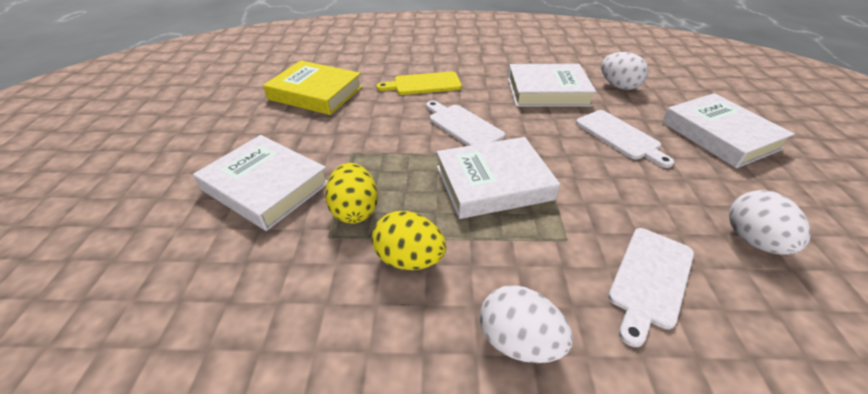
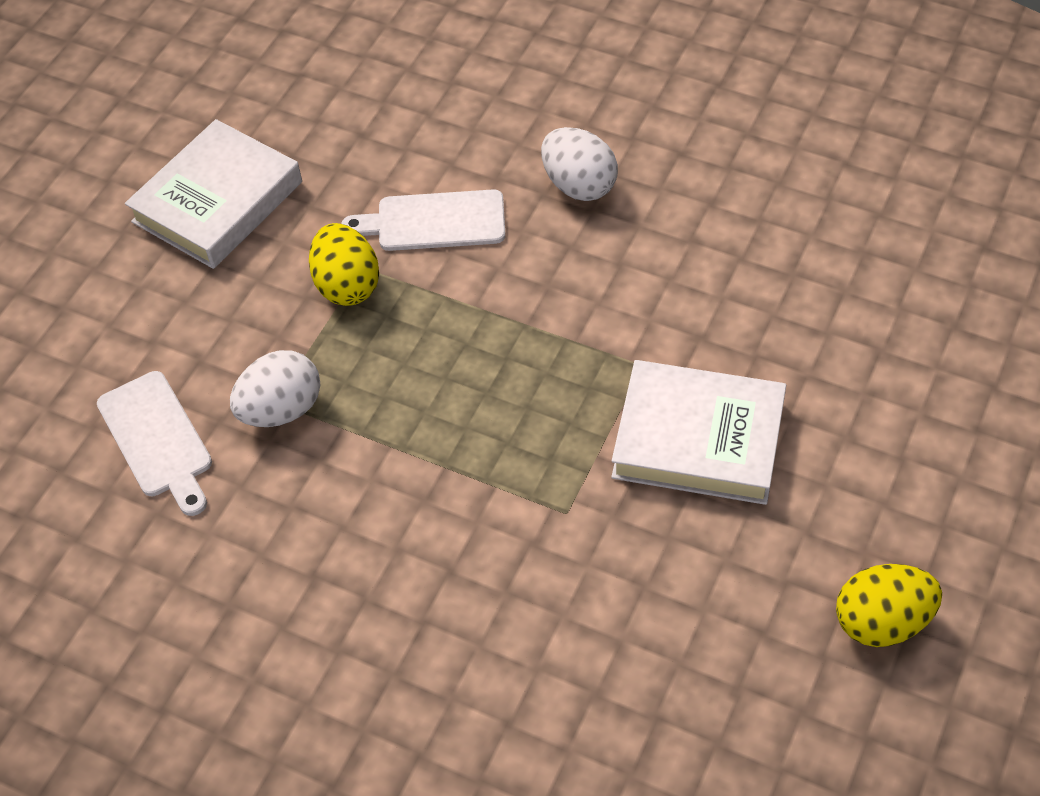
white book: 4 -> 2
white cutting board: 3 -> 2
white egg: 3 -> 2
yellow book: 1 -> 0
yellow cutting board: 1 -> 0

